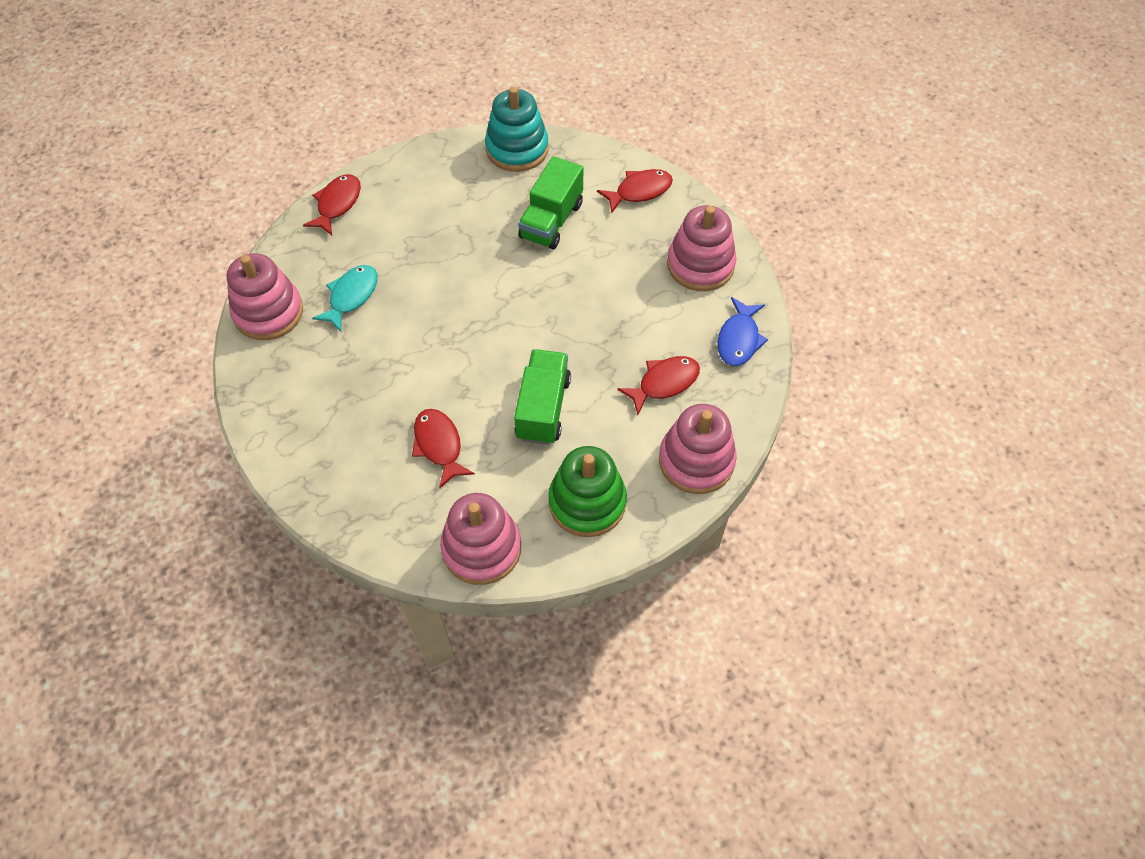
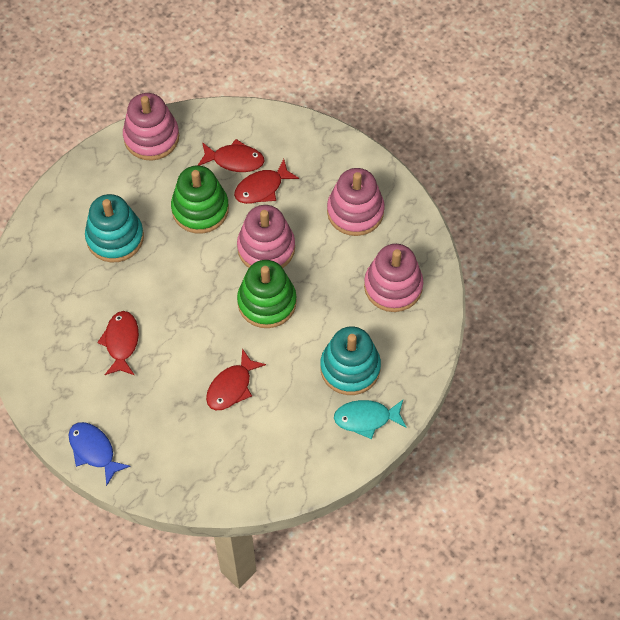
green stacking toy: 1 -> 2
green truck: 2 -> 0
turquoise stacking toy: 1 -> 2

